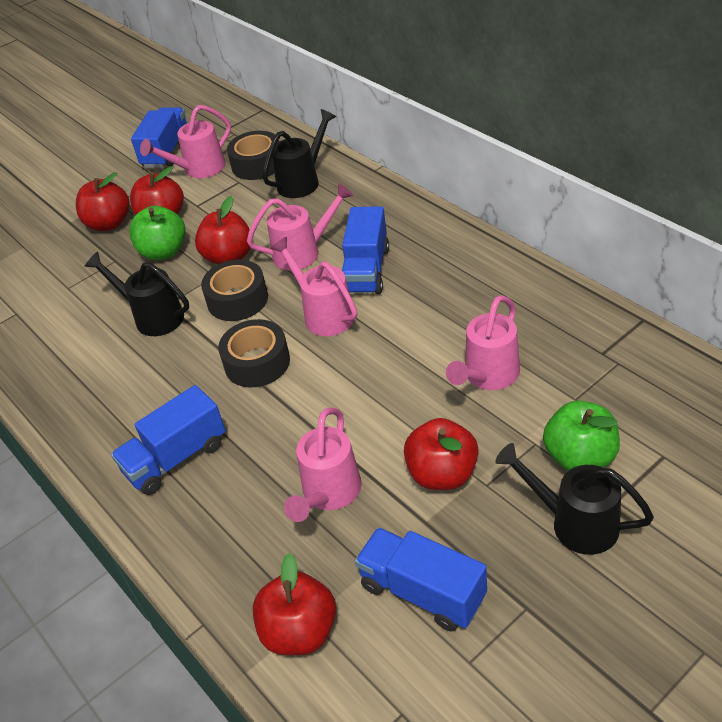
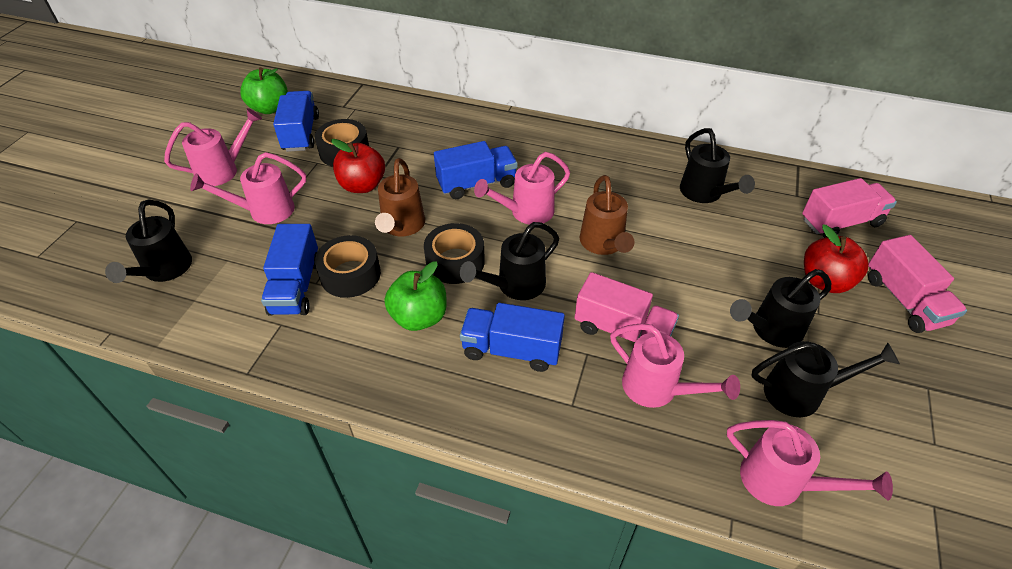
black watering can: 3 -> 5
brown watering can: 0 -> 2
pink truck: 0 -> 3
red apple: 5 -> 2

